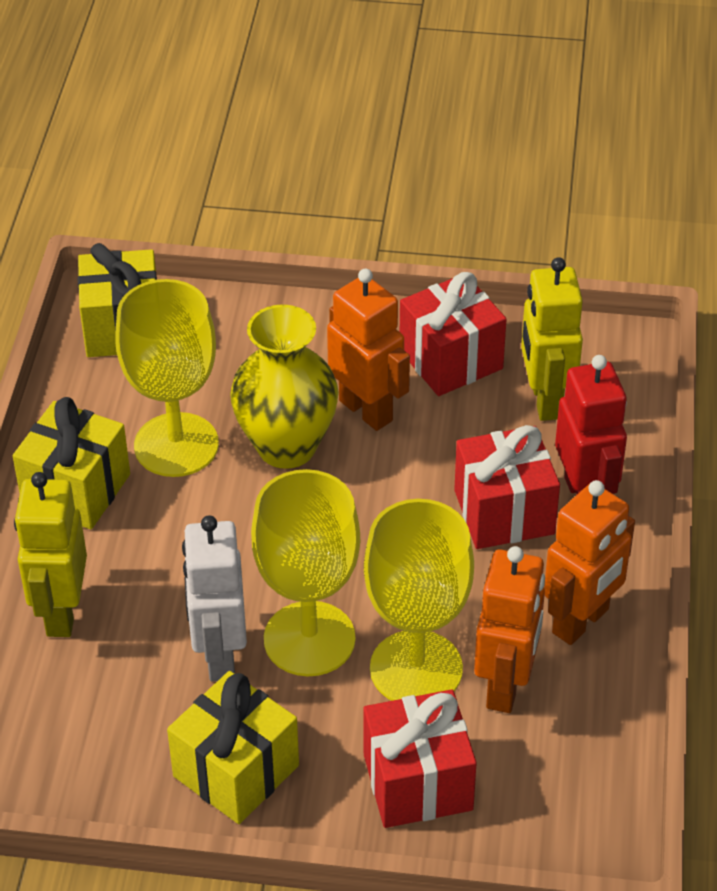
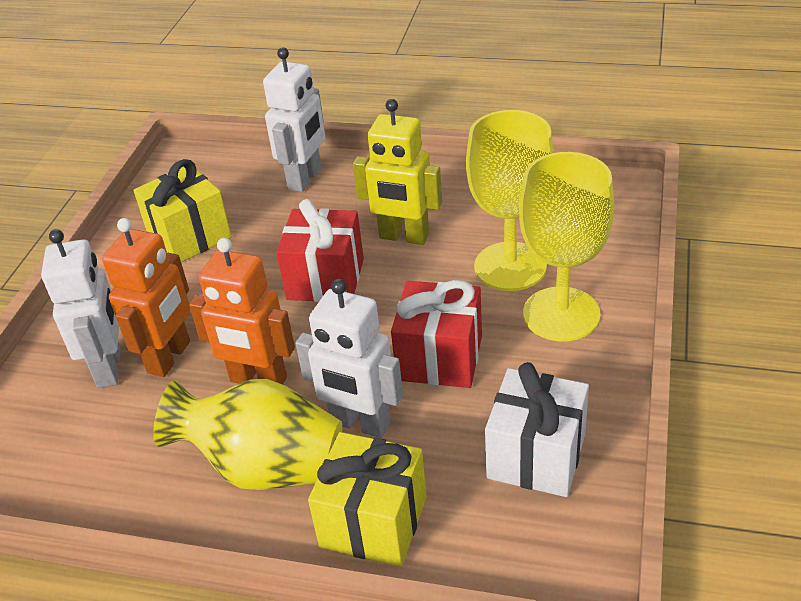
orange robot: 3 -> 2
red gift: 3 -> 2
red robot: 1 -> 0
white gift: 0 -> 1
white robot: 1 -> 3
yellow gift: 3 -> 2
yellow goblet: 3 -> 2
yellow robot: 2 -> 1

